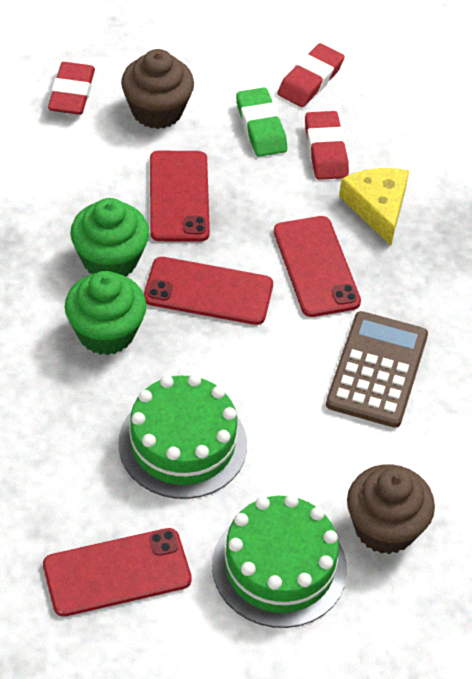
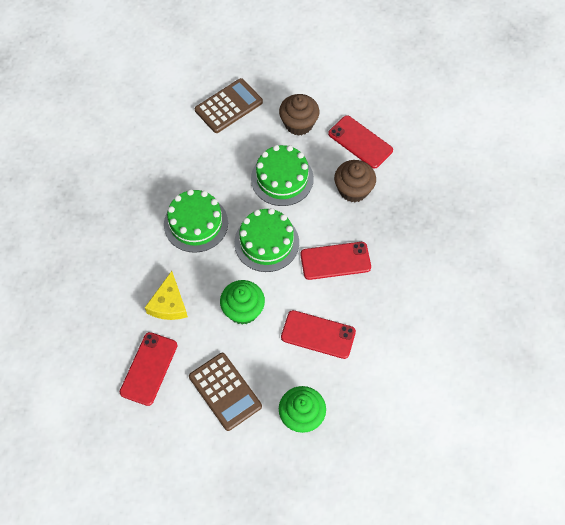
brown calculator: 1 -> 2
green cake: 2 -> 3
green eraser: 1 -> 0
red eraser: 3 -> 0

